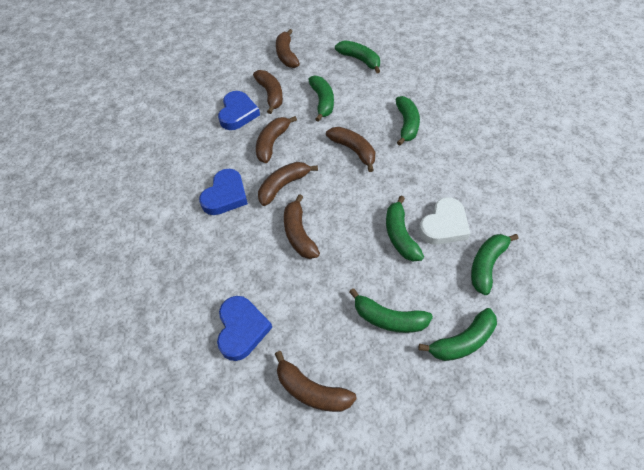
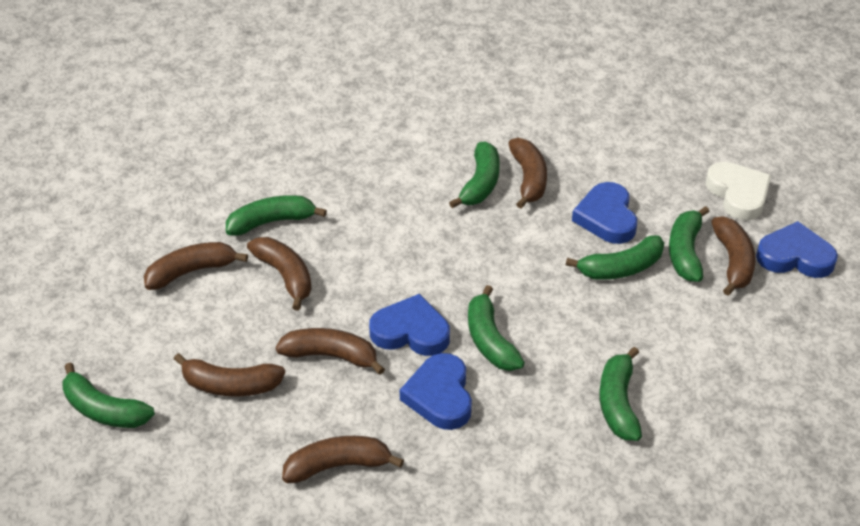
blue heart: 3 -> 4

